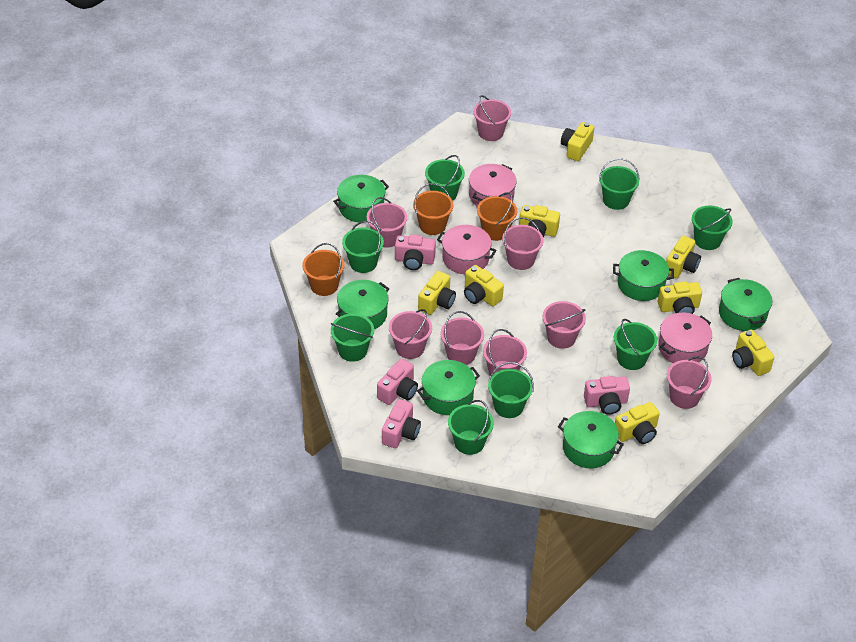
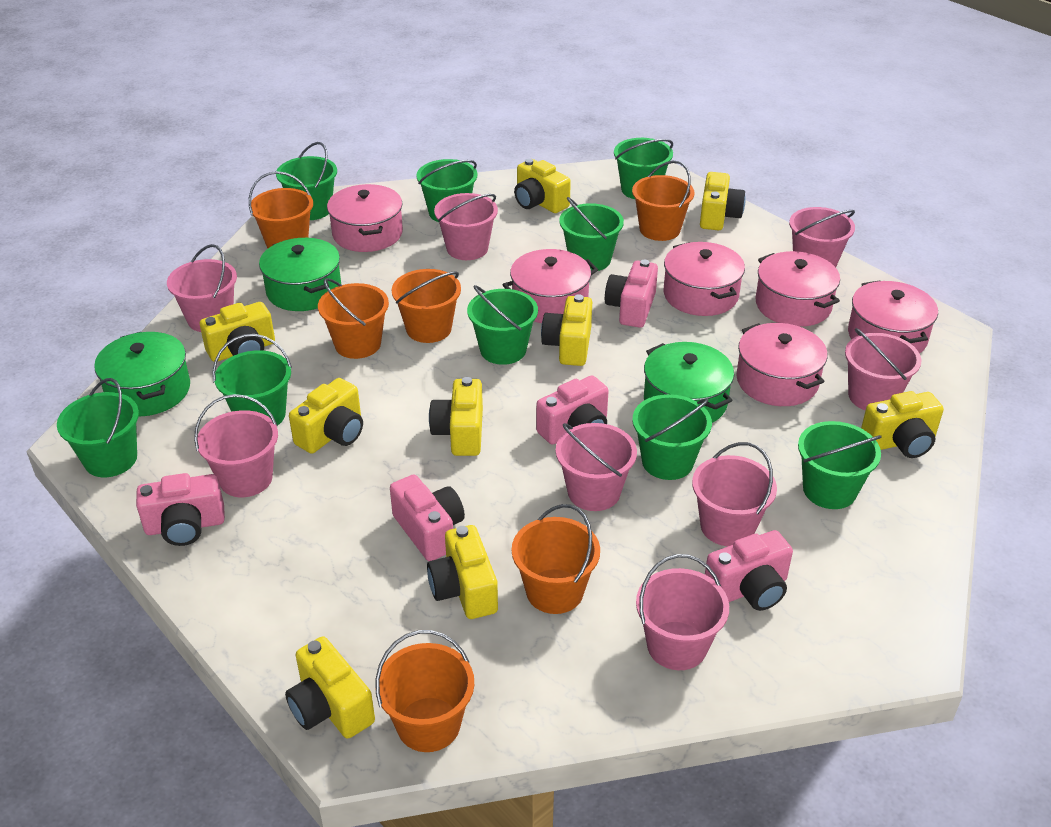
green bucket: 8 -> 9
green pot: 6 -> 3
orange bucket: 3 -> 6
pink camera: 4 -> 5
pink pot: 3 -> 6
yellow camera: 8 -> 9

